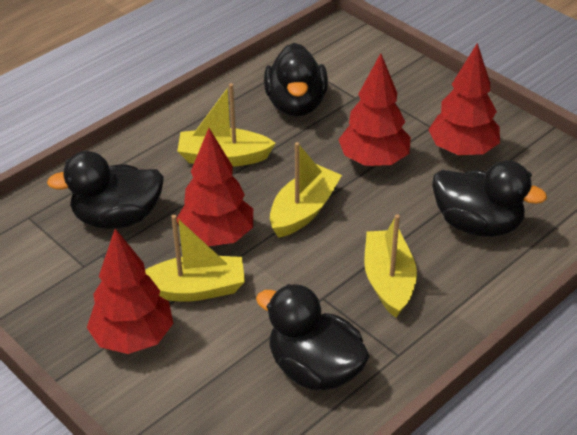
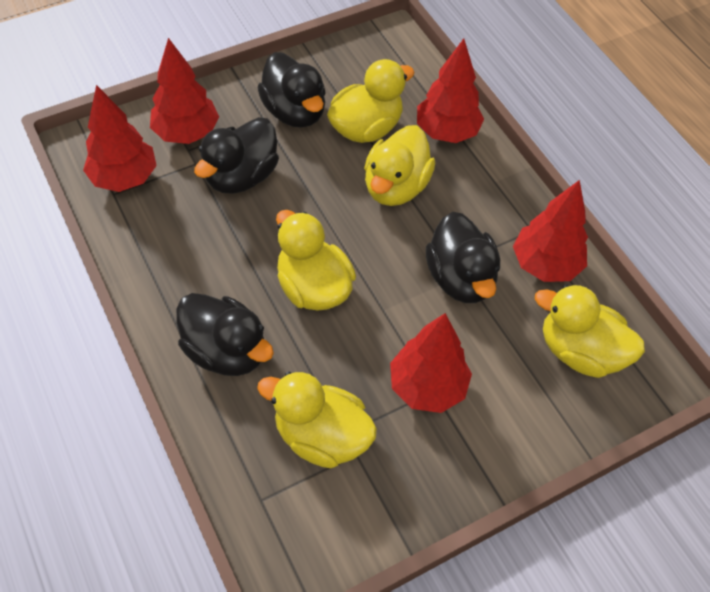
red tree: 4 -> 5
yellow boat: 4 -> 0
yellow duck: 0 -> 5

